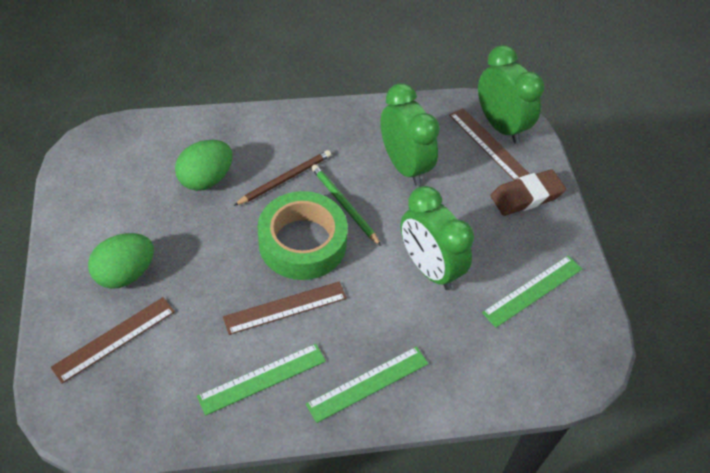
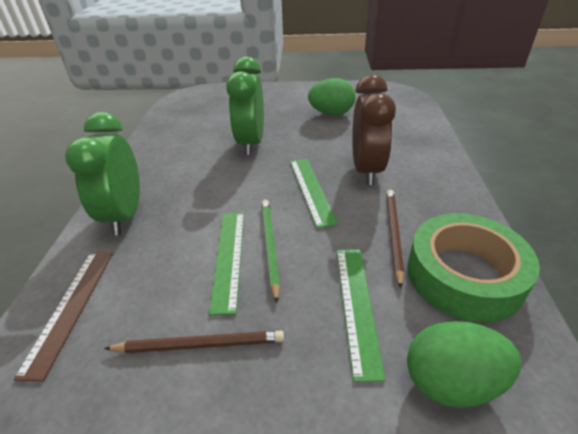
brown clock: 0 -> 1
brown eraser: 1 -> 0
brown pencil: 1 -> 2
brown ruler: 3 -> 1
green clock: 3 -> 2

